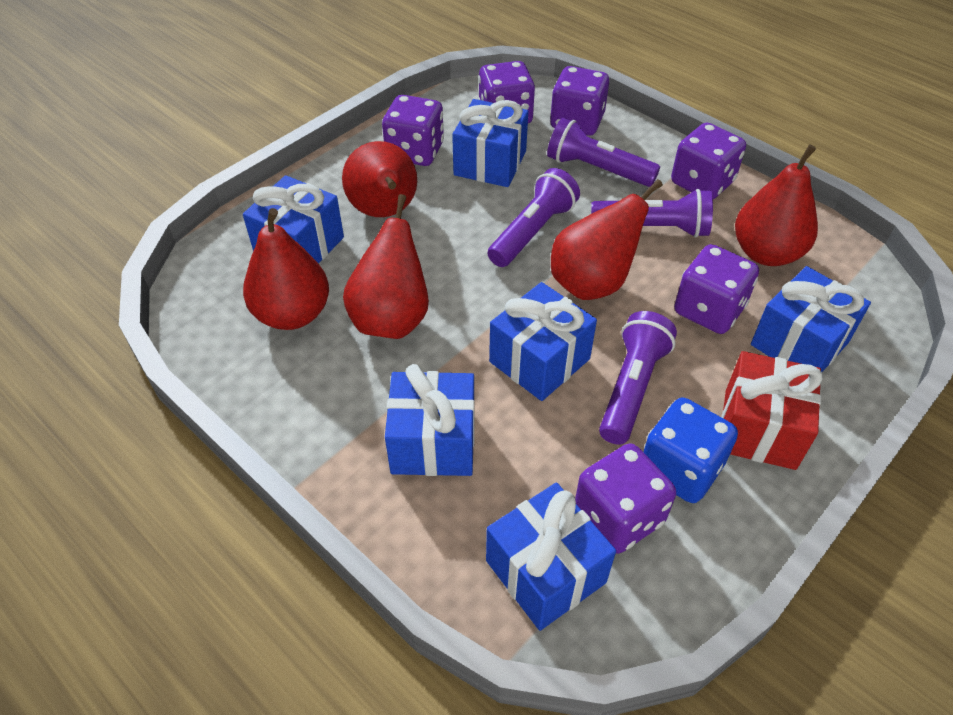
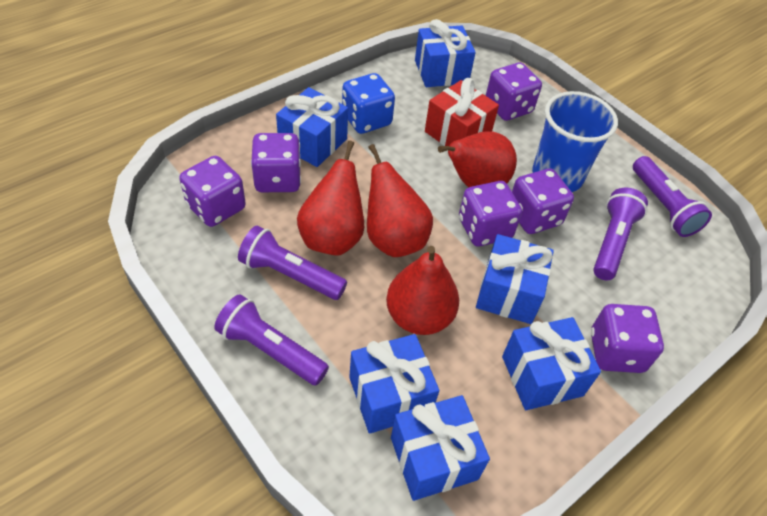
blue cup: 0 -> 1
red pear: 5 -> 4

